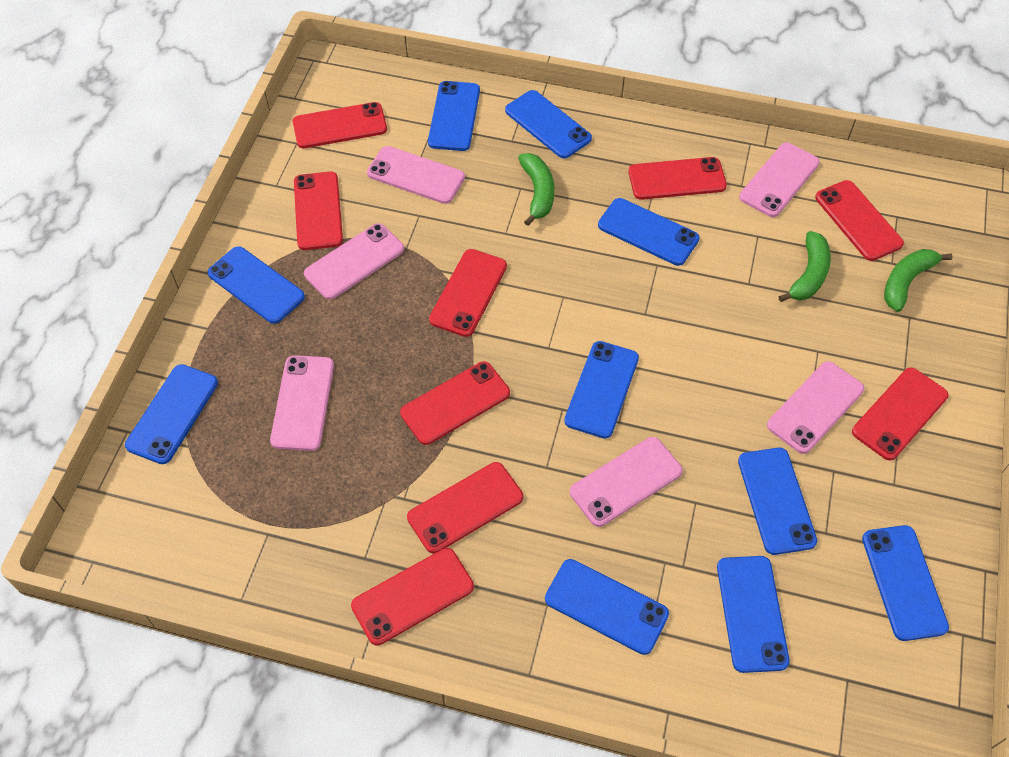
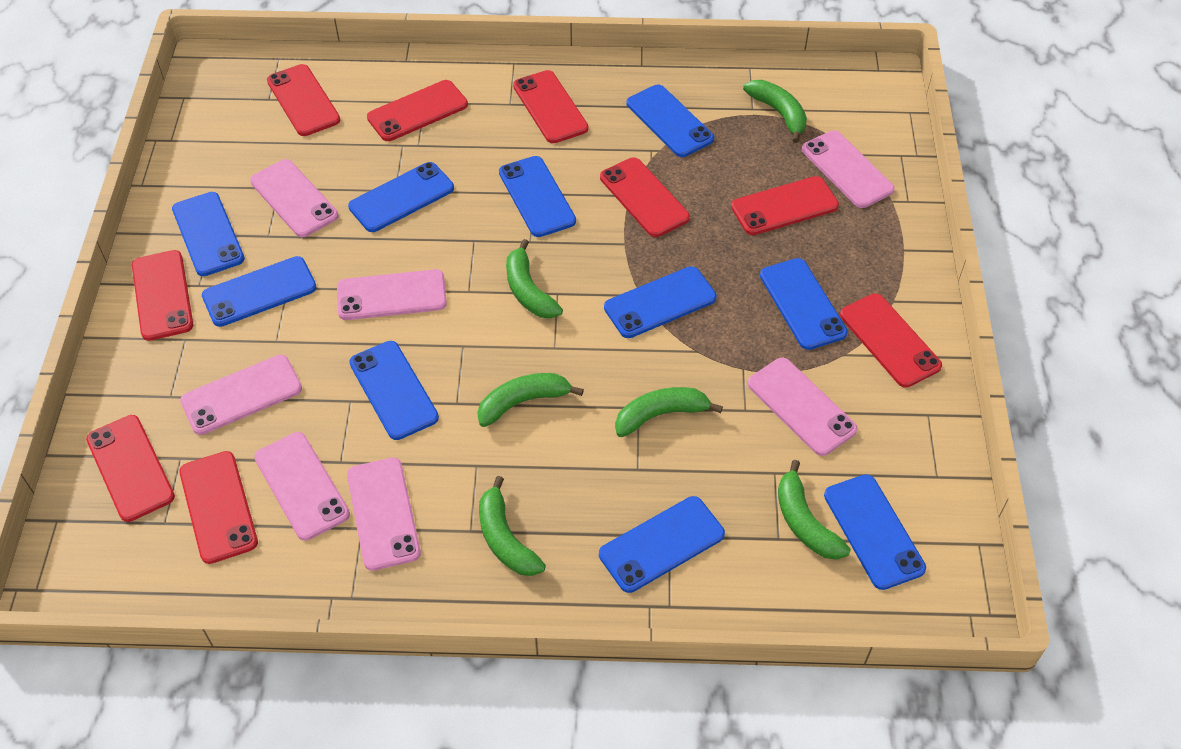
green banana: 3 -> 6
pink phone: 6 -> 7

